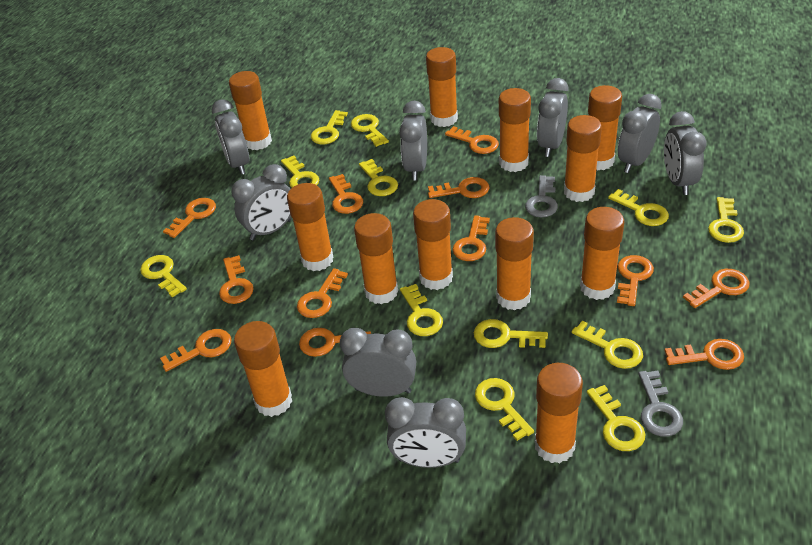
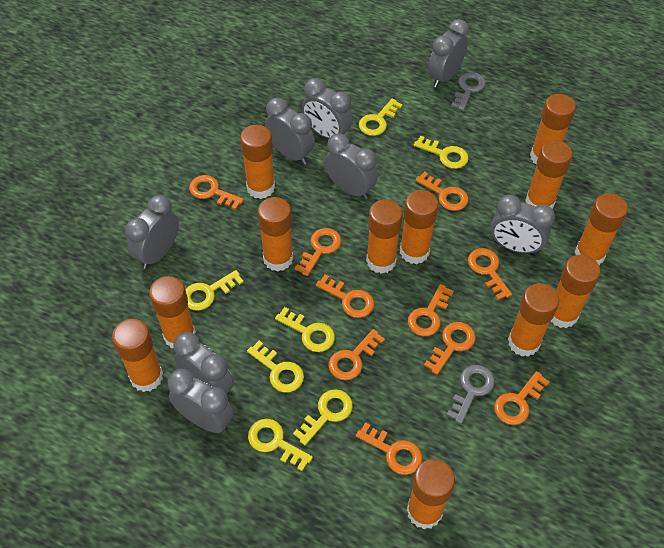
orange key: 12 -> 10
yellow key: 12 -> 7

